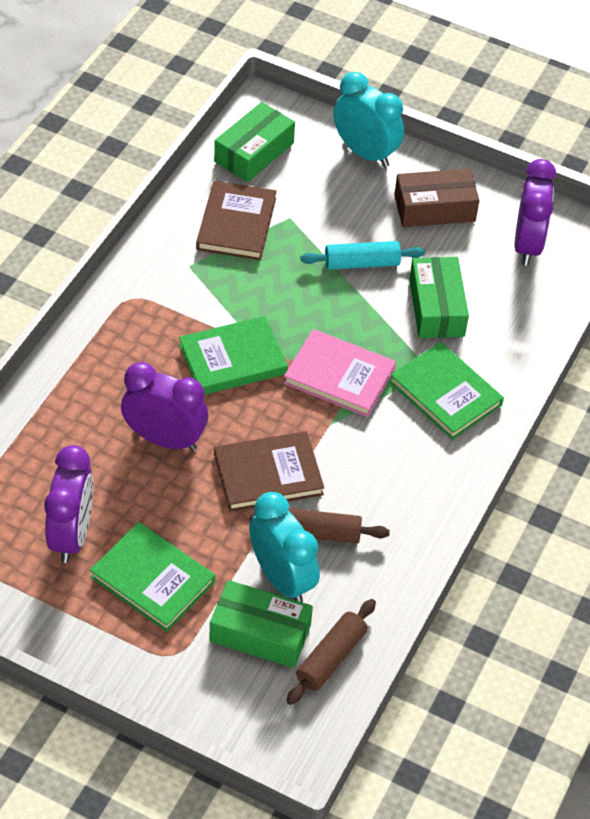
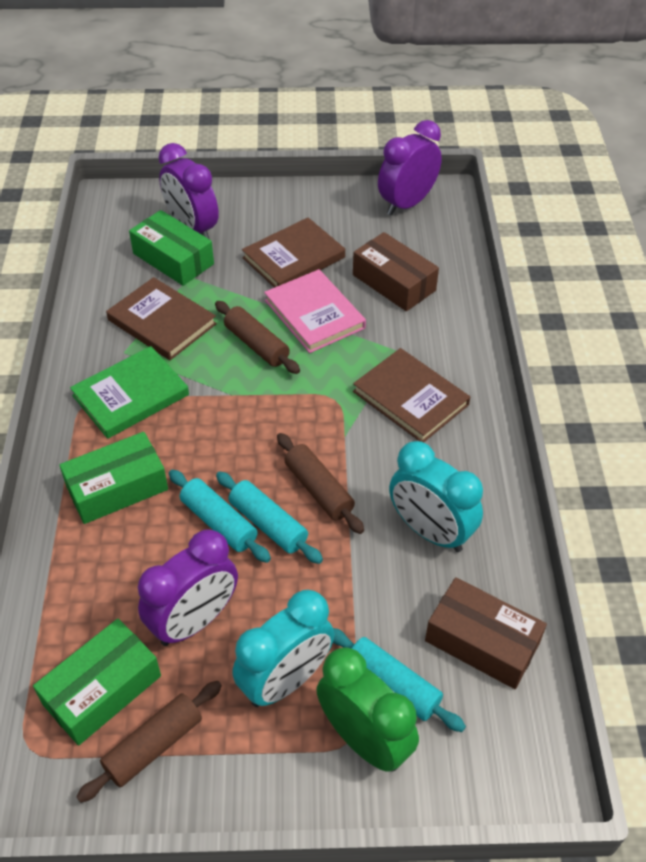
brown book: 2 -> 3
brown box: 1 -> 2
brown rolling pin: 2 -> 3
green book: 3 -> 1
green clock: 0 -> 1
turquoise rolling pin: 1 -> 3

